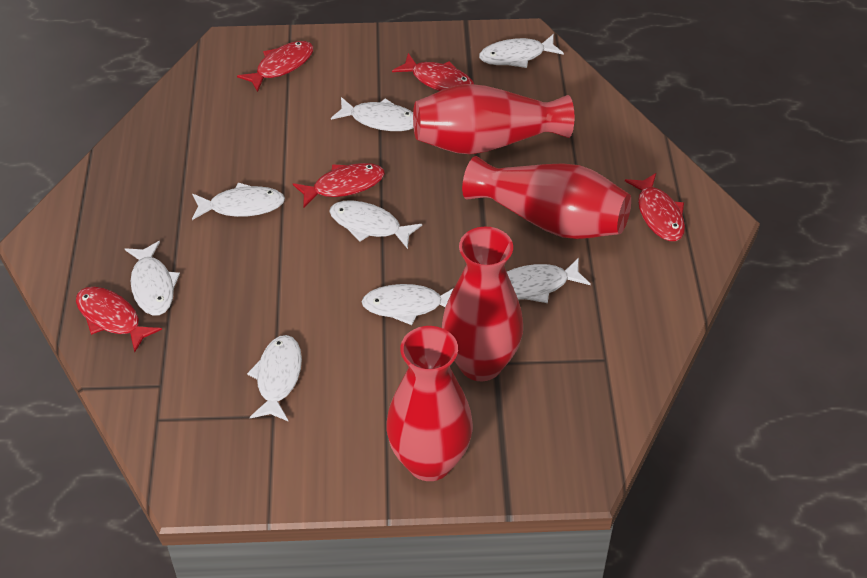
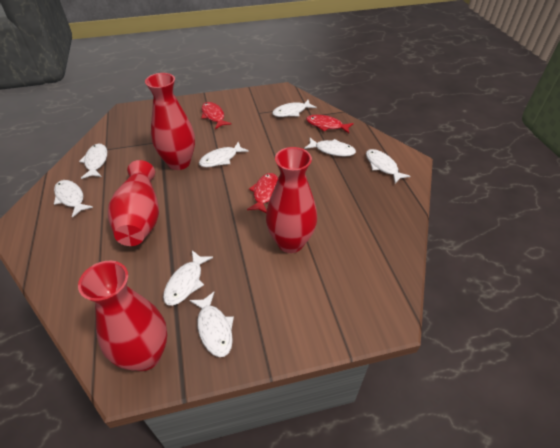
red fish: 5 -> 3

